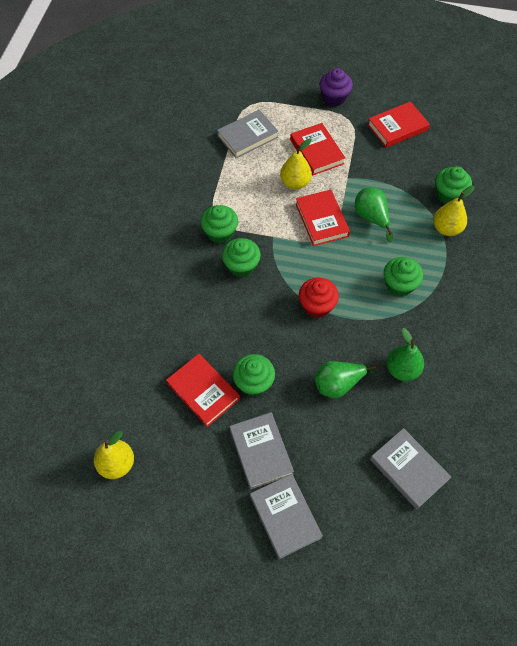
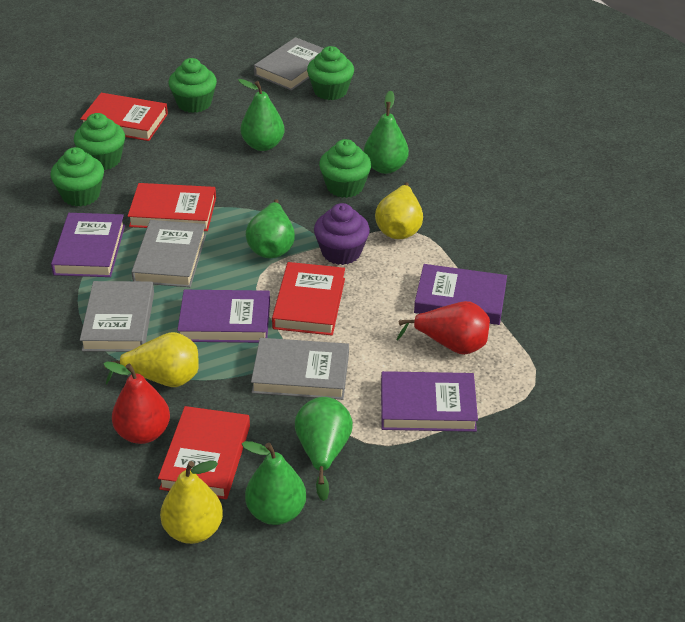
green pear: 3 -> 5
purple book: 0 -> 4
red cupcake: 1 -> 0
red pear: 0 -> 2

